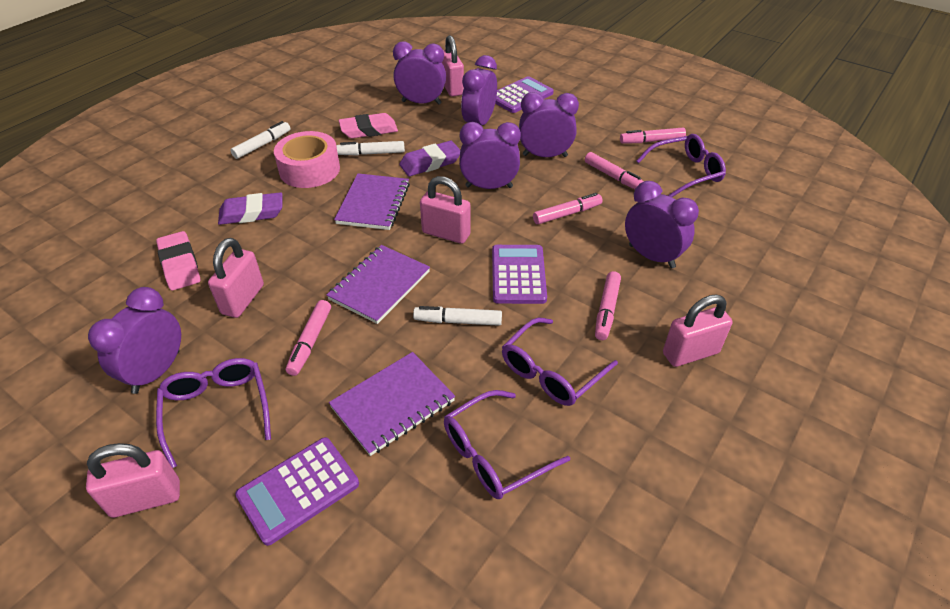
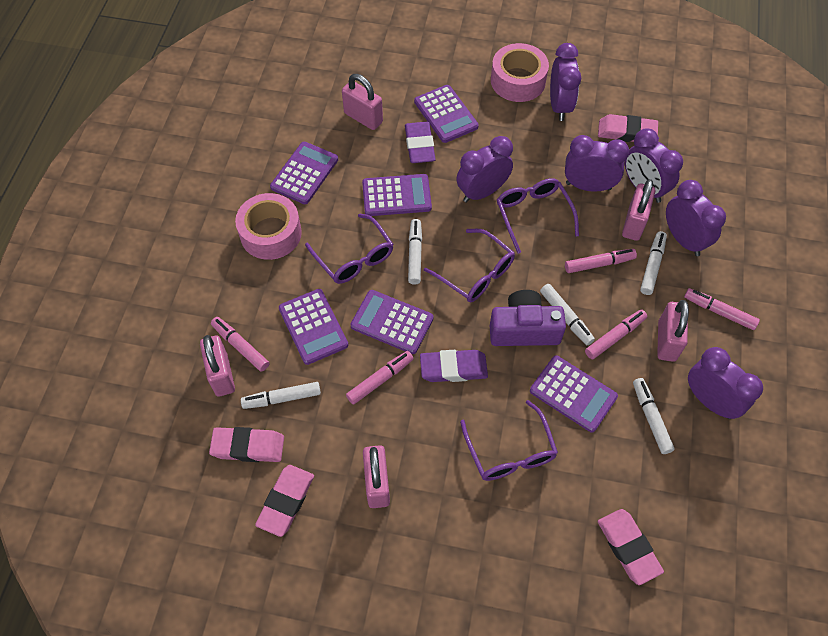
pink eraser: 2 -> 4
pink tape: 1 -> 2
purple calculator: 3 -> 6
purple camera: 0 -> 1
purple notebook: 3 -> 0
white marker: 3 -> 5

